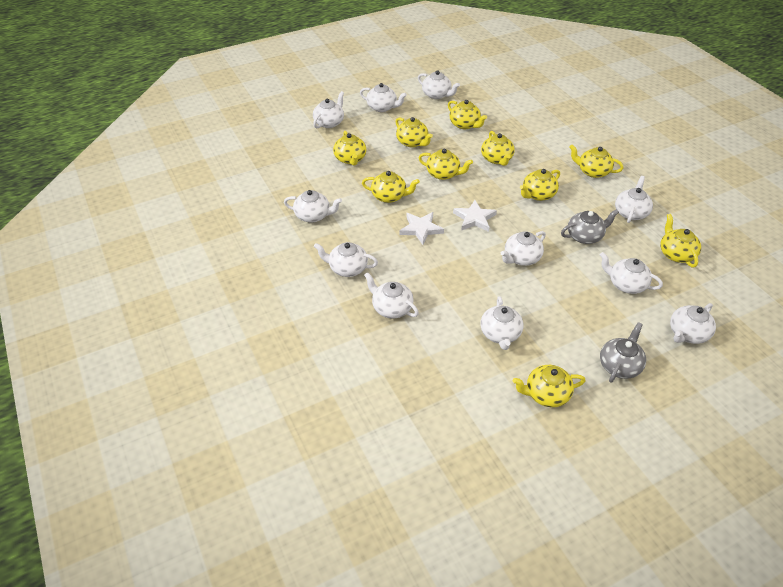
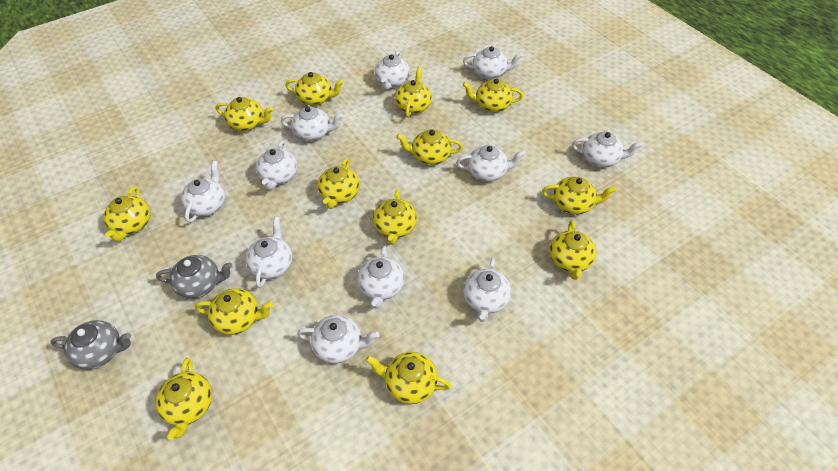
white star: 2 -> 0
yellow teapot: 10 -> 13

